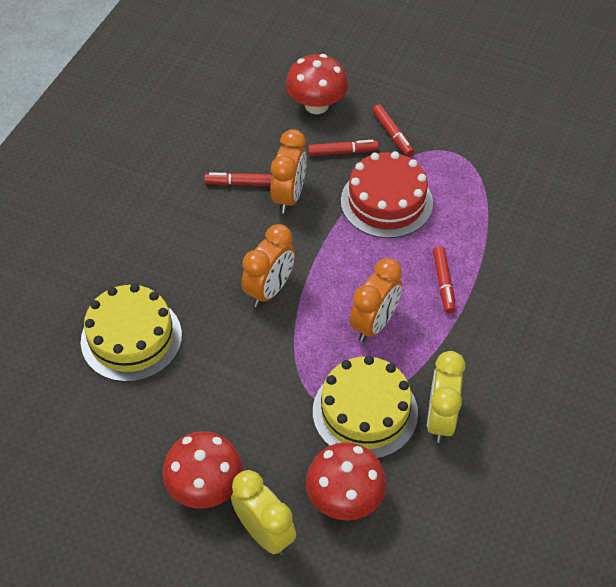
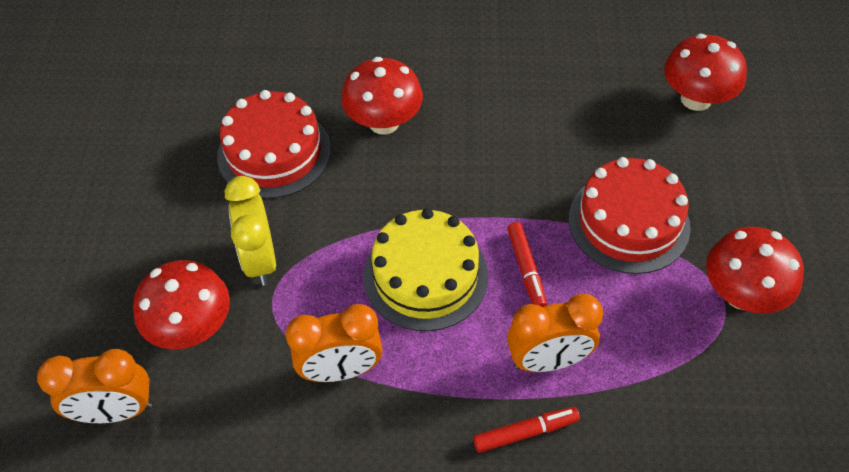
red cake: 1 -> 2
red marker: 4 -> 2
red mushroom: 3 -> 4
yellow cake: 2 -> 1
yellow clock: 2 -> 1

